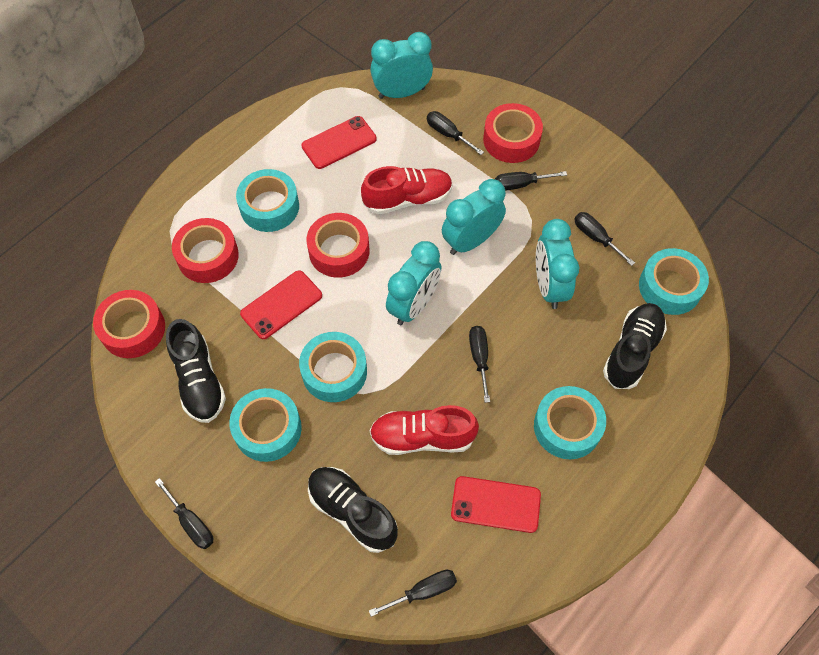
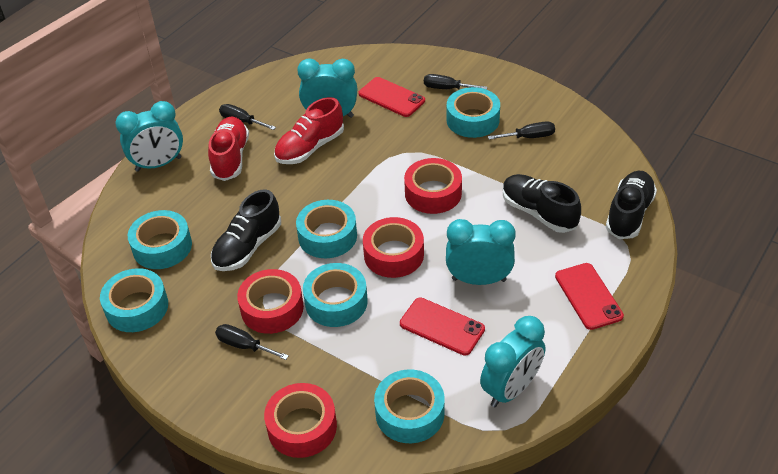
black screwdriver: 6 -> 4
turquoise tape: 5 -> 6

